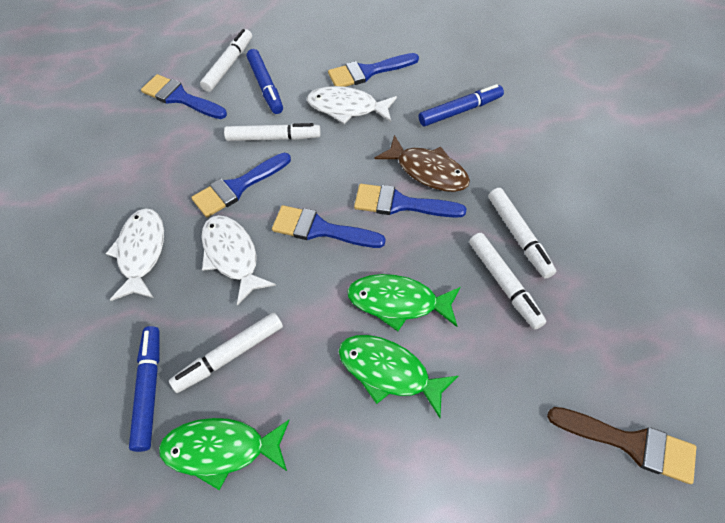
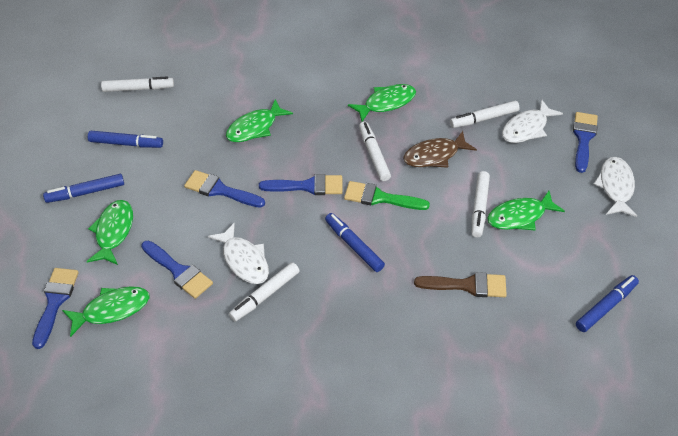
blue marker: 3 -> 4
green brush: 0 -> 1
green fish: 3 -> 5

